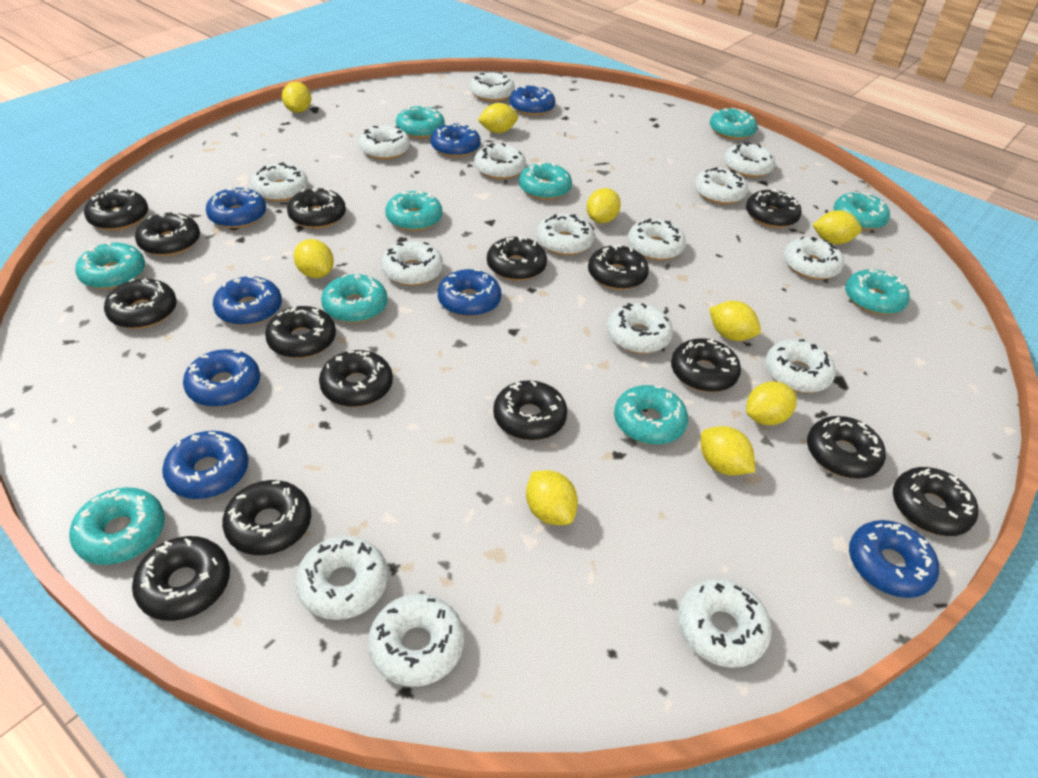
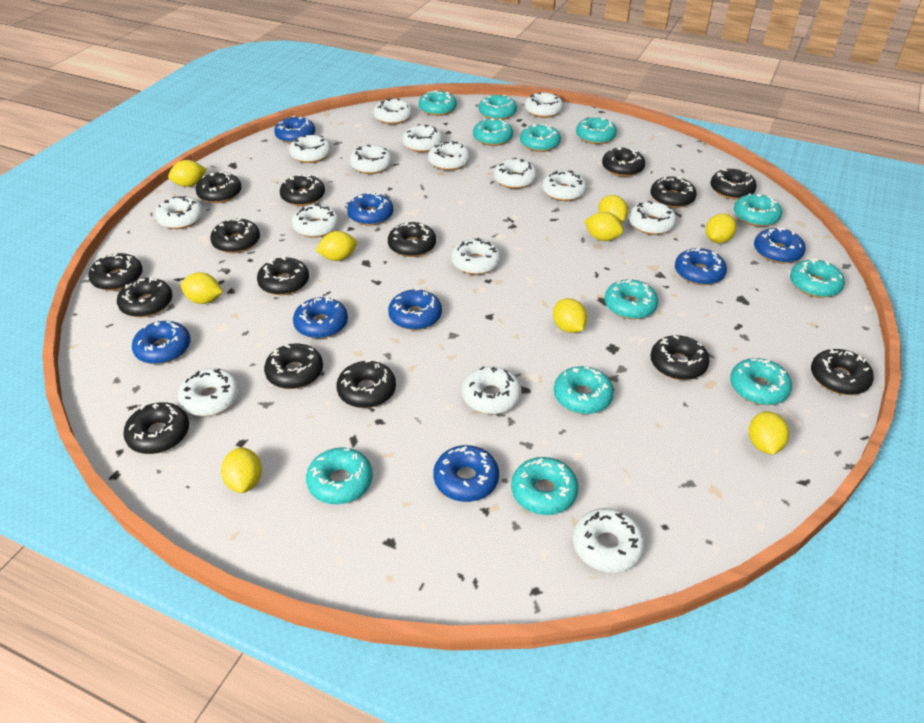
turquoise donut: 10 -> 12

